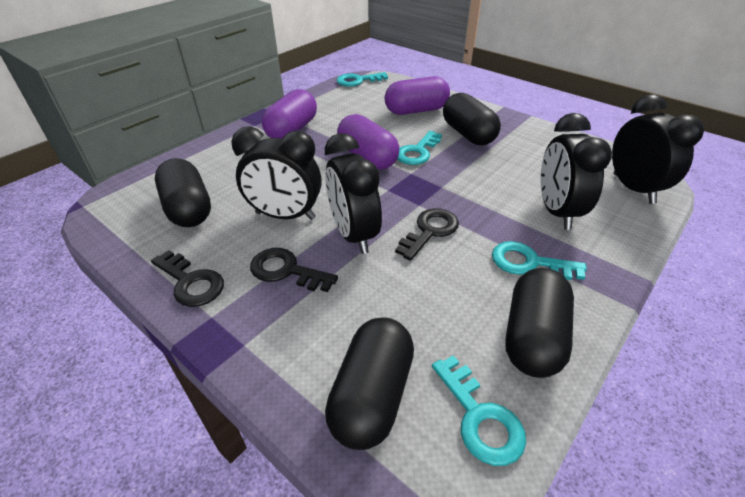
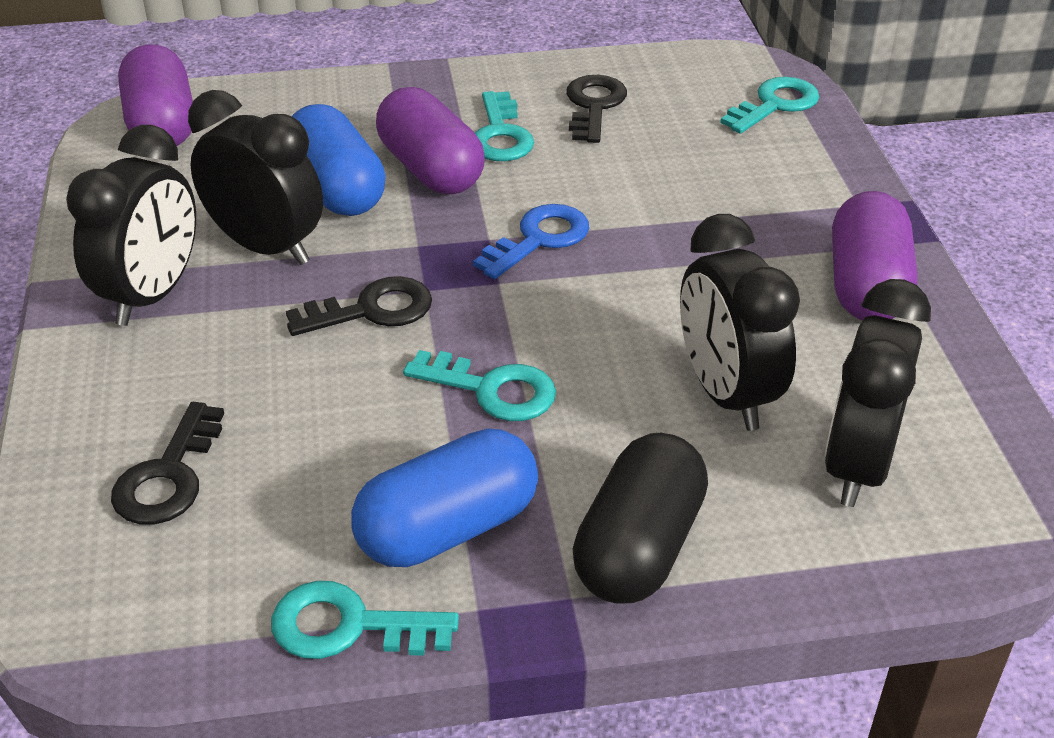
black capsule: 4 -> 1
blue capsule: 0 -> 2
blue key: 0 -> 1

